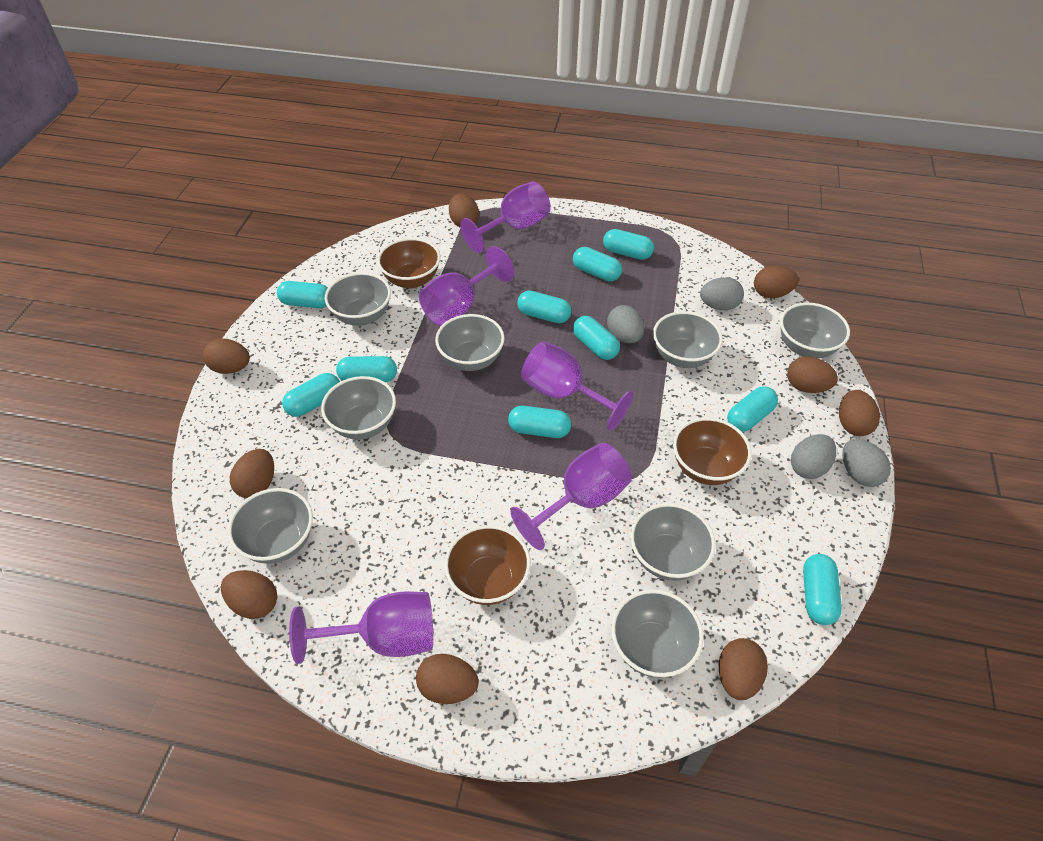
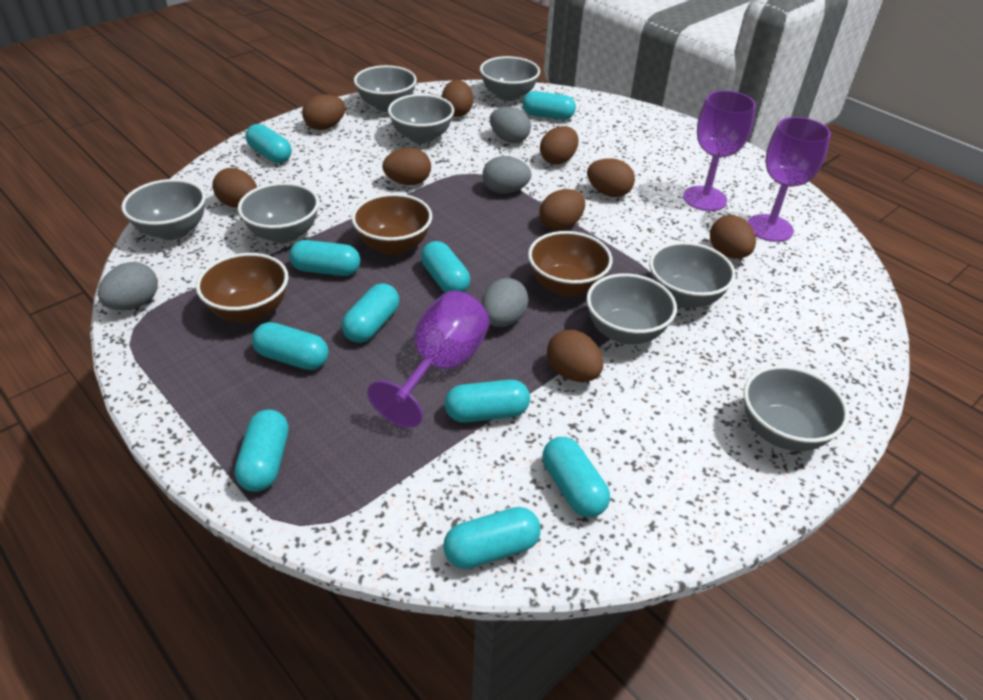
purple goblet: 5 -> 3

